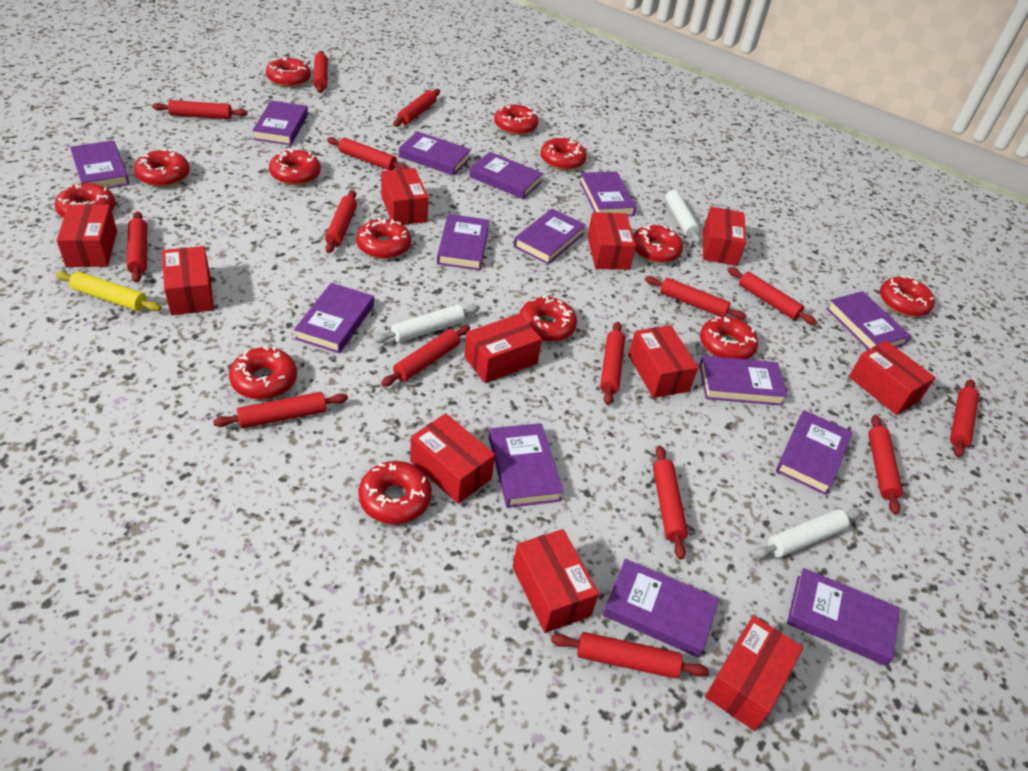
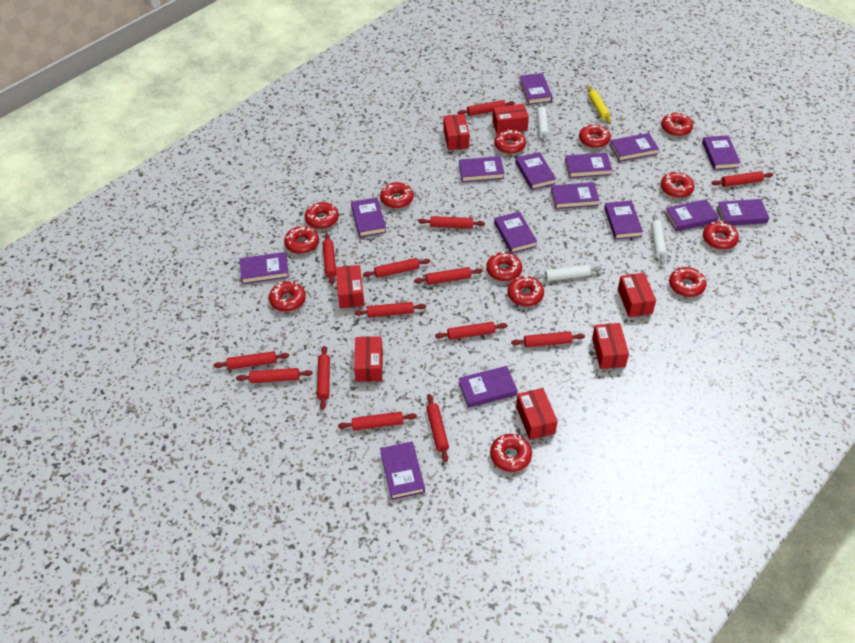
purple book: 14 -> 15
red box: 11 -> 7
red rolling pin: 15 -> 14

